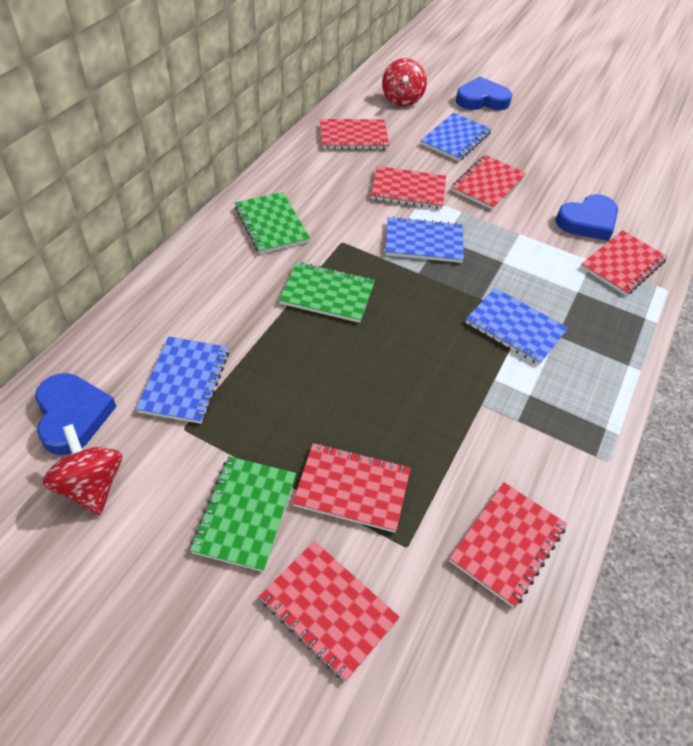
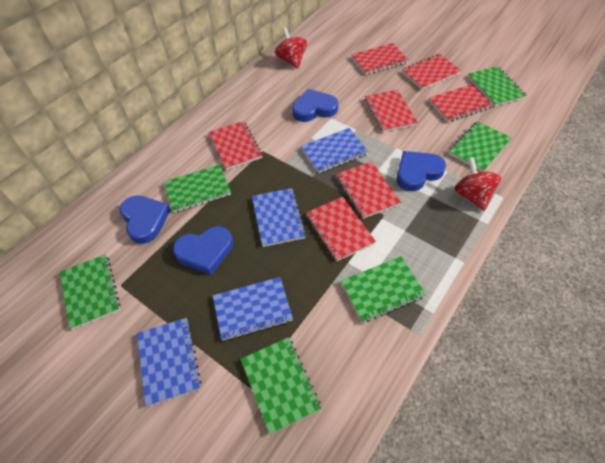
blue heart: 3 -> 4
green notebook: 3 -> 6

